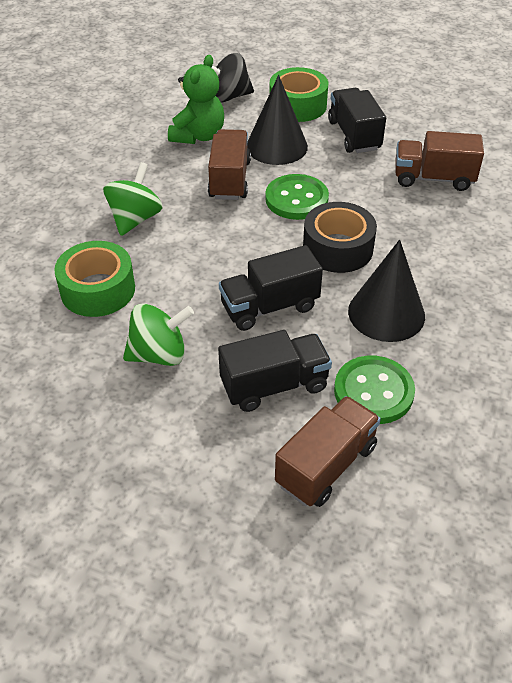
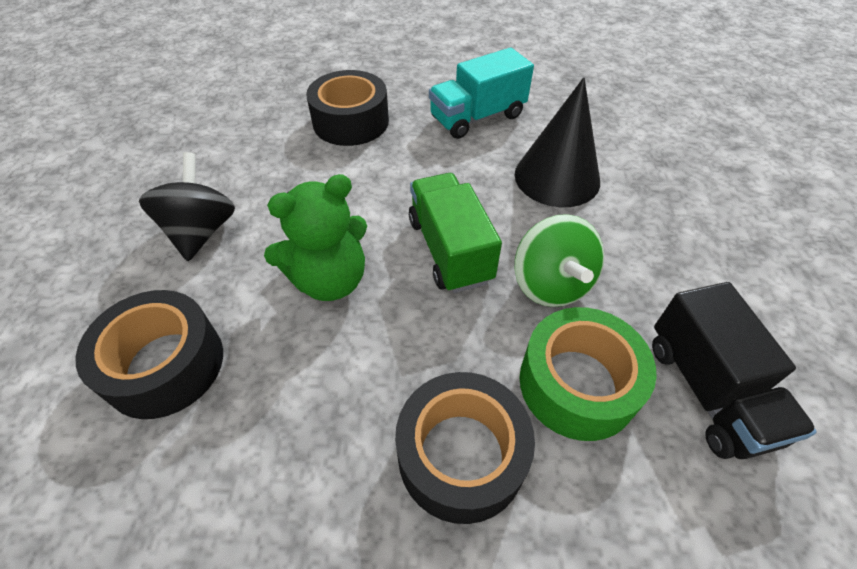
black cone: 2 -> 1
black tape: 1 -> 3
black truck: 3 -> 1
brown truck: 3 -> 0
green button: 2 -> 0
green spinning top: 2 -> 1
green tape: 2 -> 1
green truck: 0 -> 1
turquoise truck: 0 -> 1

